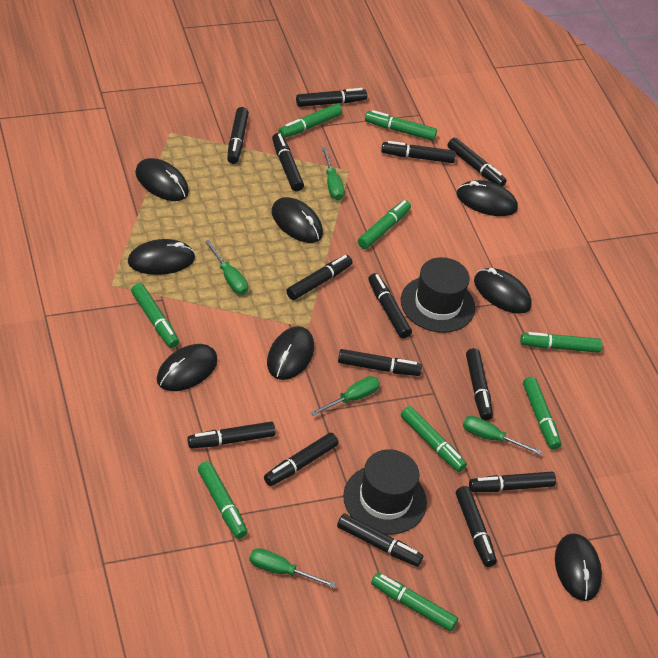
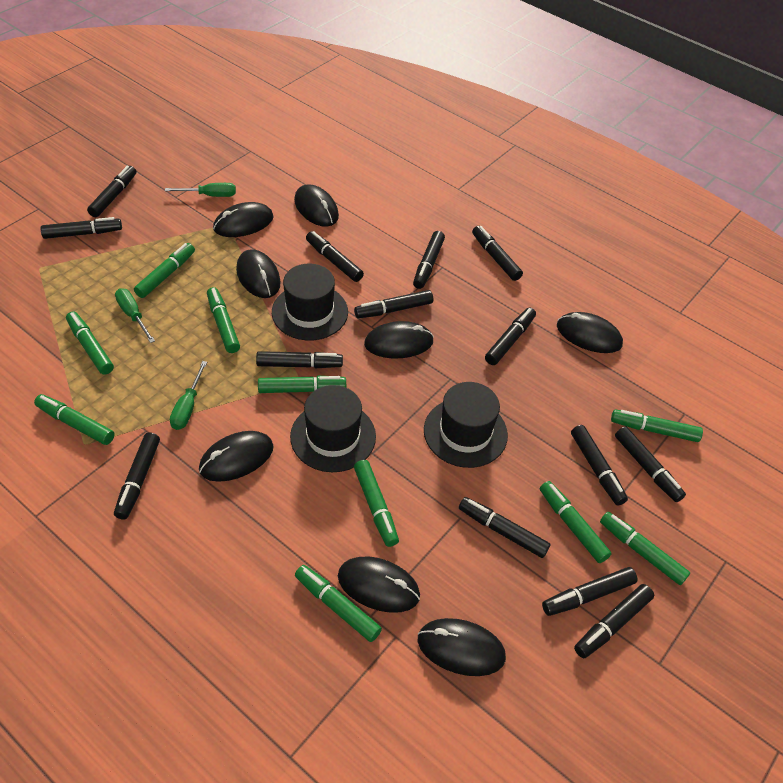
black hat: 2 -> 3
green marker: 9 -> 10
green screwdriver: 5 -> 3

